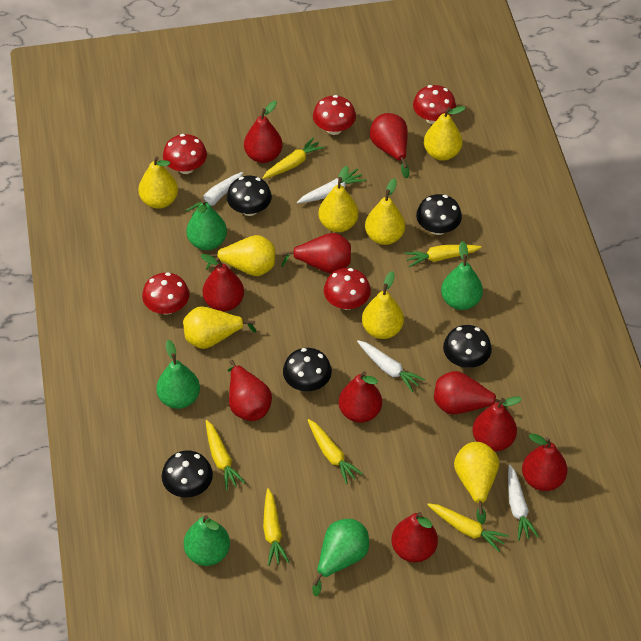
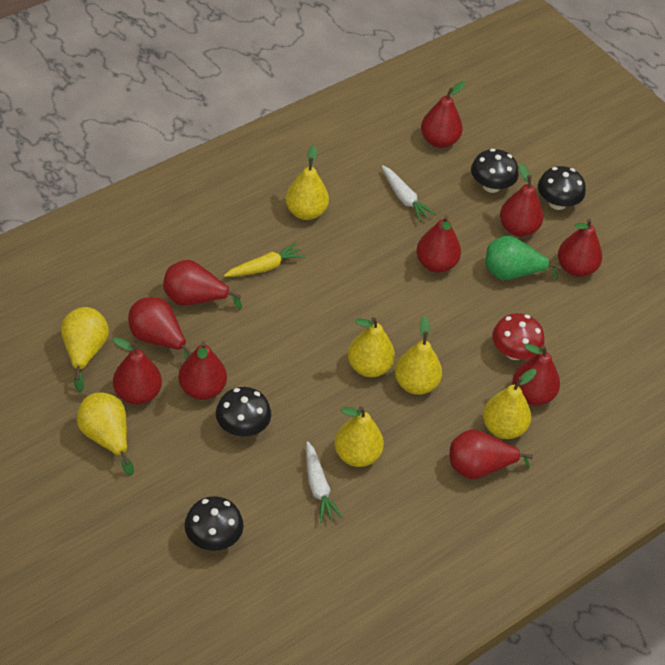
black mushroom: 5 -> 4
green pear: 5 -> 1
red mushroom: 5 -> 1
white carrot: 4 -> 2
yellow carrot: 6 -> 1
yellow pear: 8 -> 7

